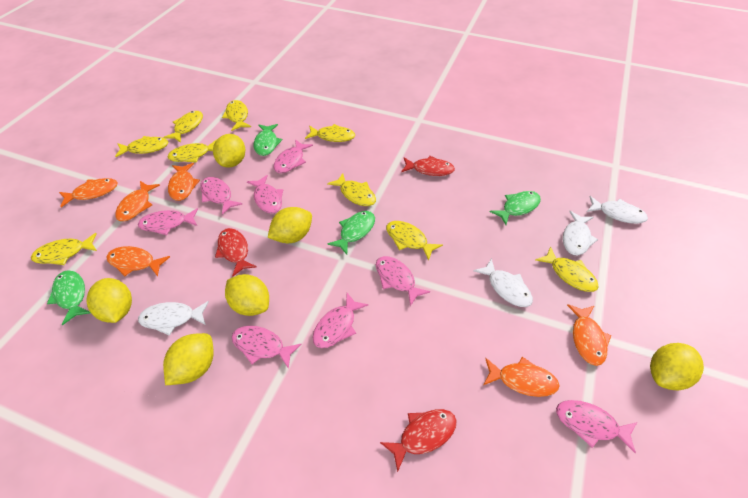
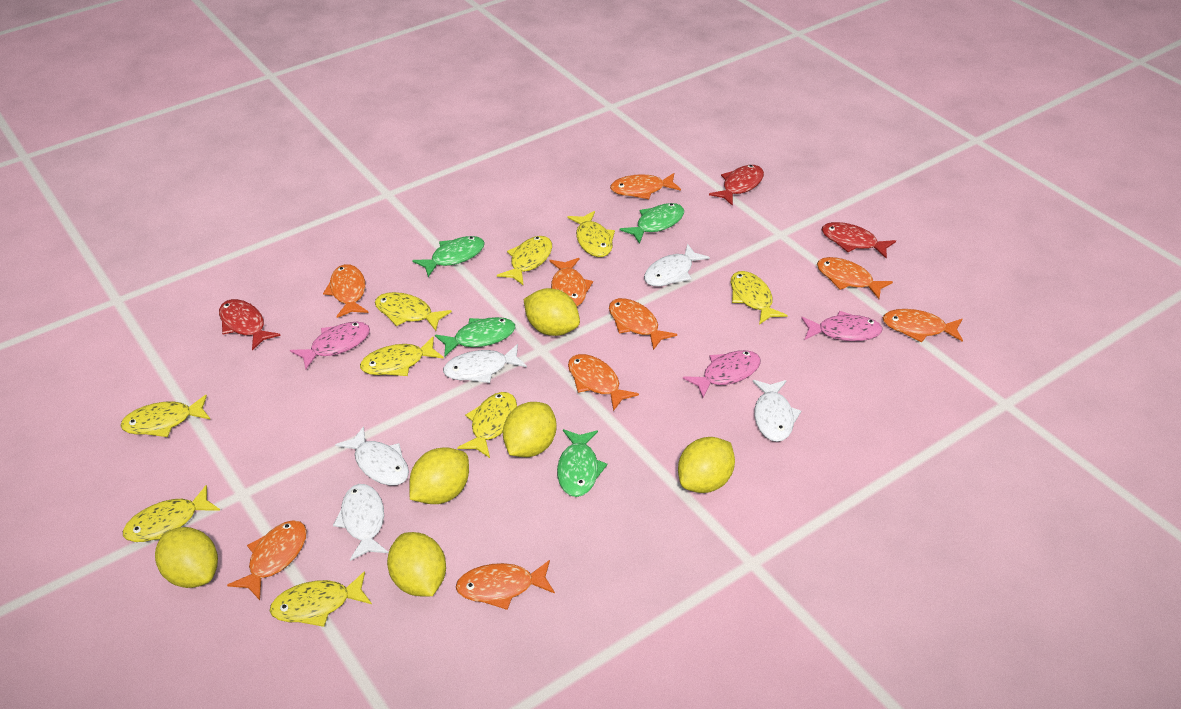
orange fish: 6 -> 9
pink fish: 8 -> 3
white fish: 4 -> 5

